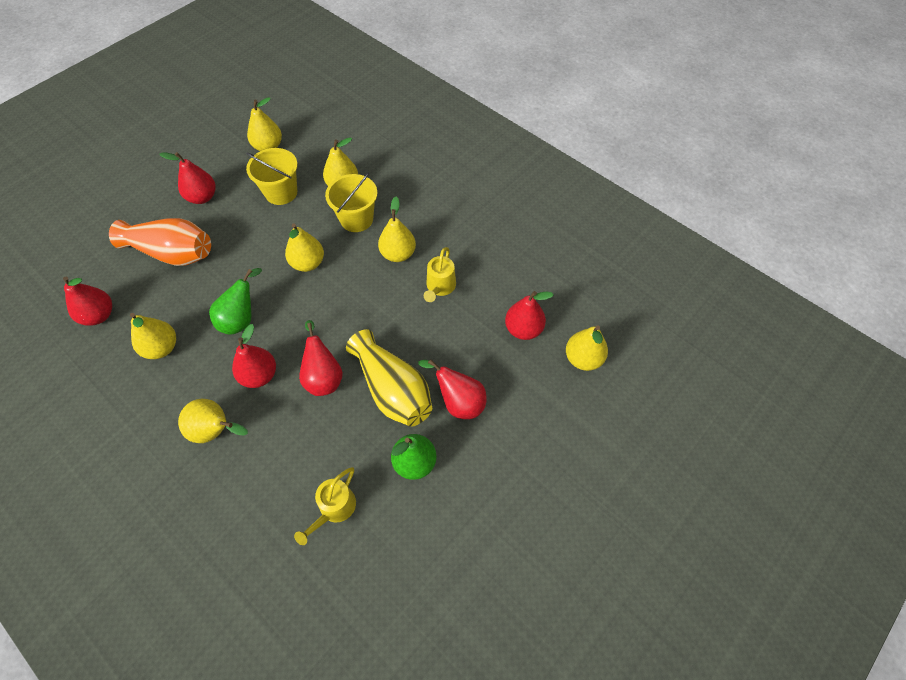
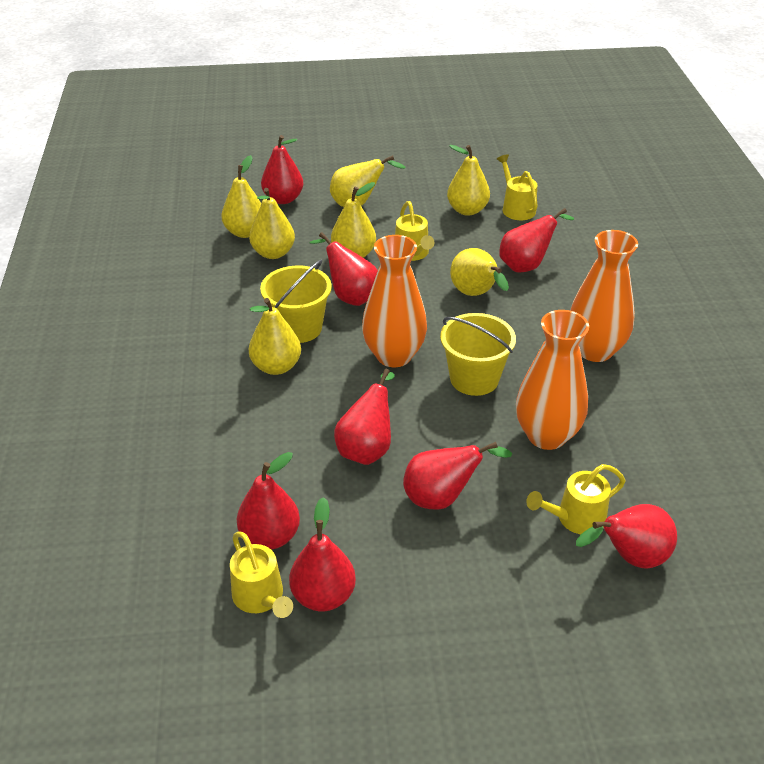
green pear: 2 -> 0
orange vase: 1 -> 3
red pear: 6 -> 8
yellow vase: 1 -> 0
yellow watering can: 2 -> 4

